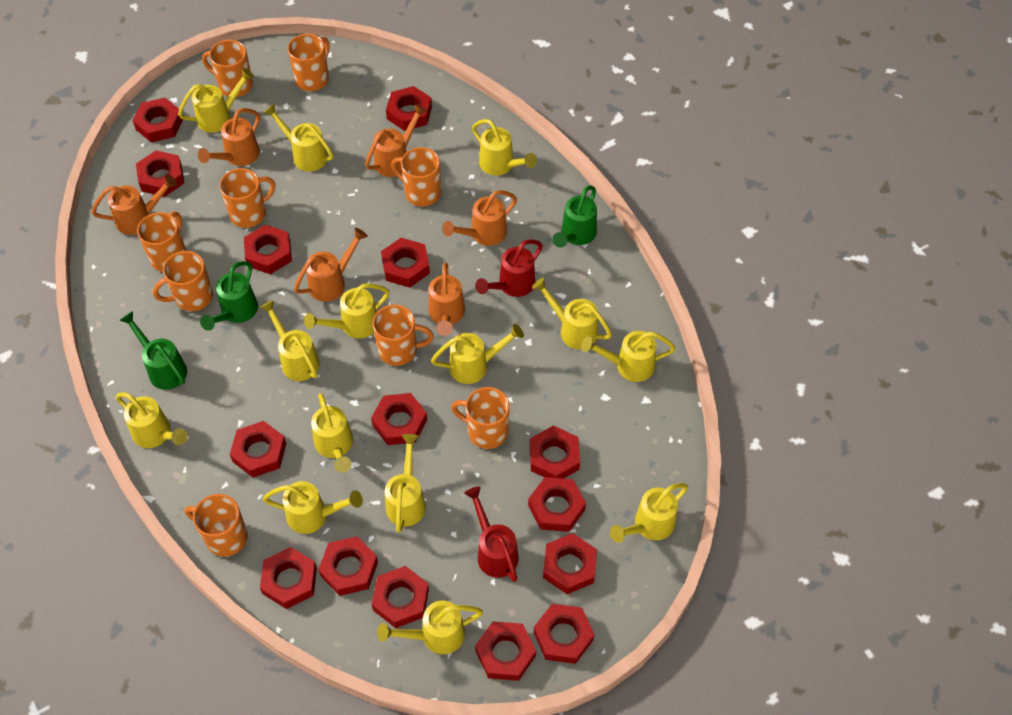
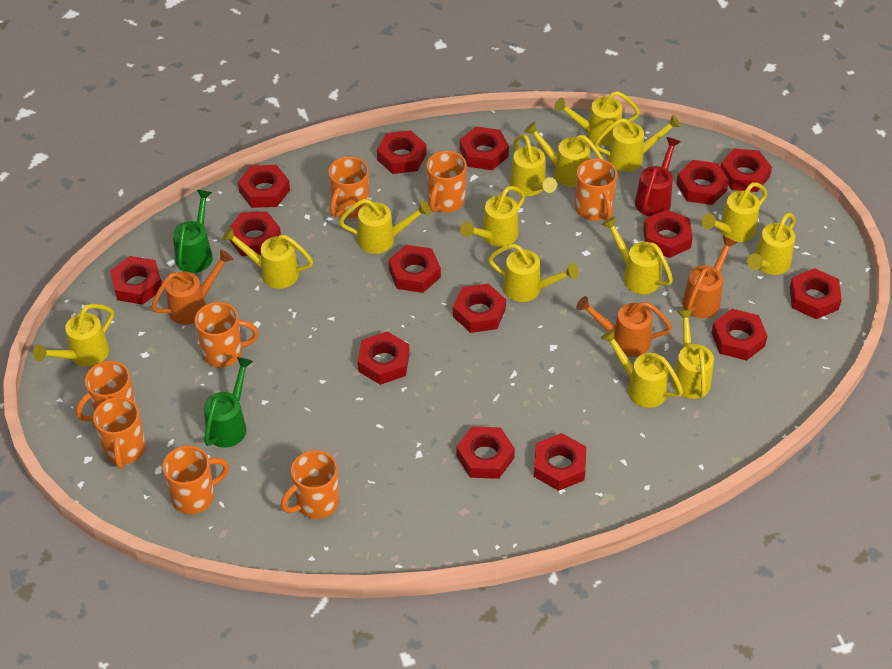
green watering can: 3 -> 2
orange mug: 9 -> 8
orange watering can: 6 -> 3
red watering can: 2 -> 1

